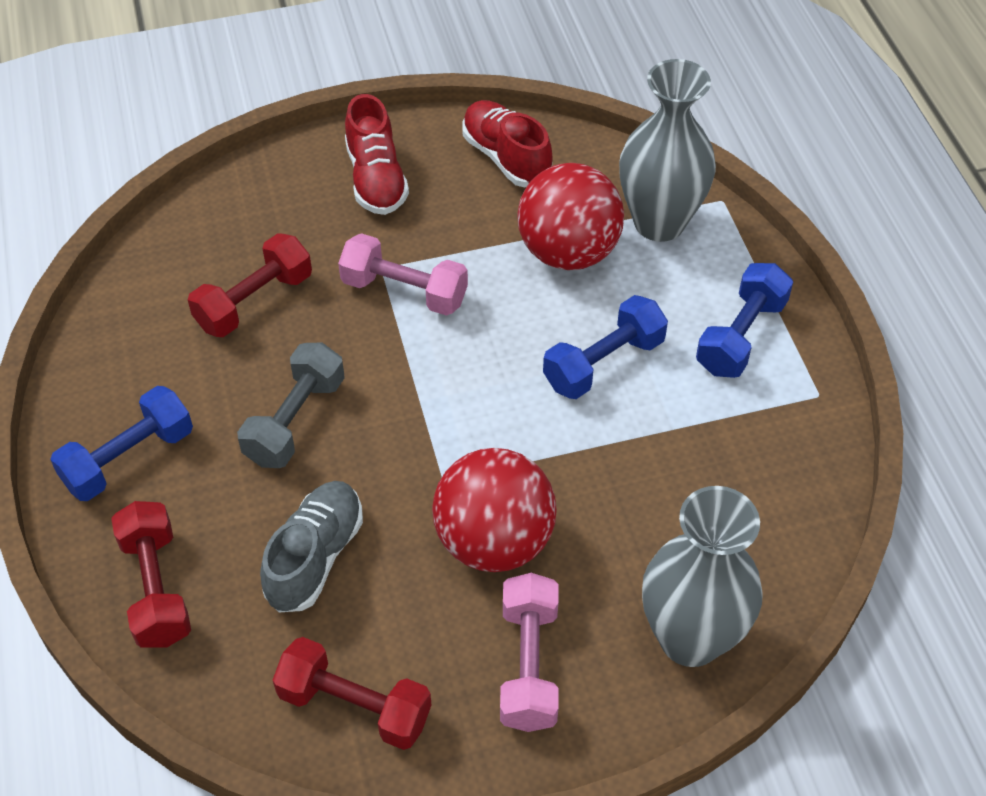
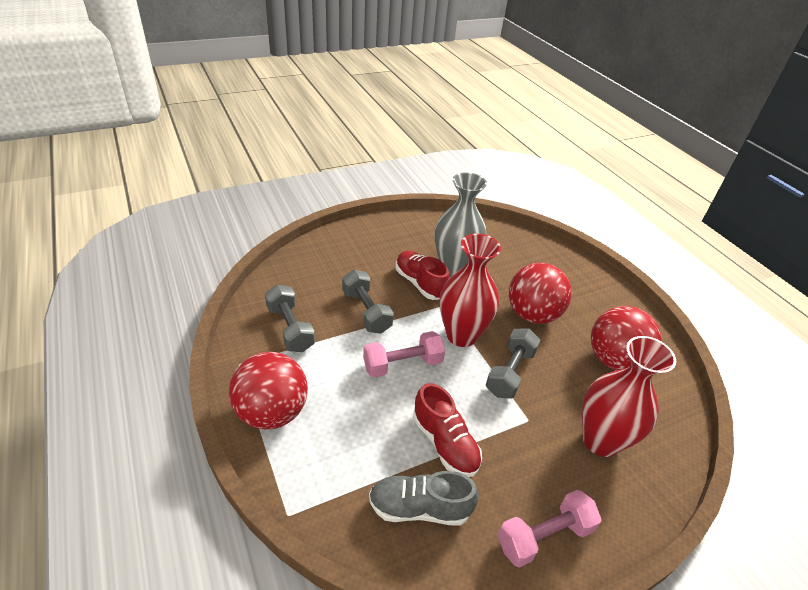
blue dumbbell: 3 -> 0
grey dumbbell: 1 -> 3
grey vase: 2 -> 1
red ball: 2 -> 3
red dumbbell: 3 -> 0
red vase: 0 -> 2

